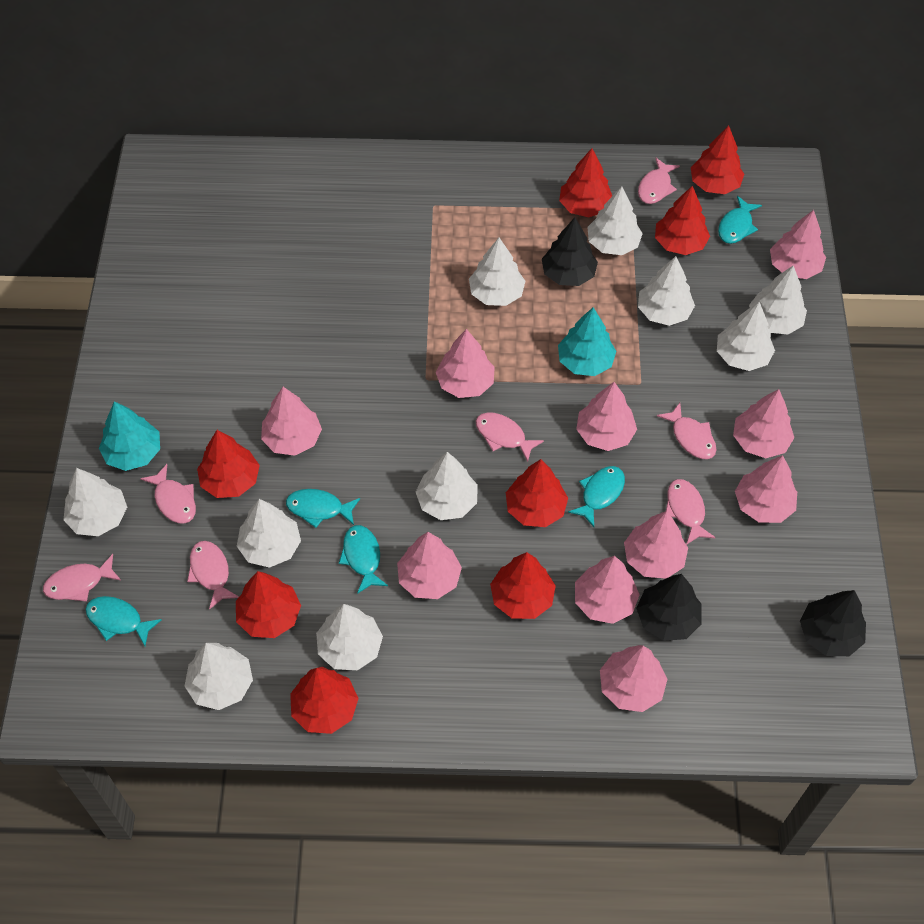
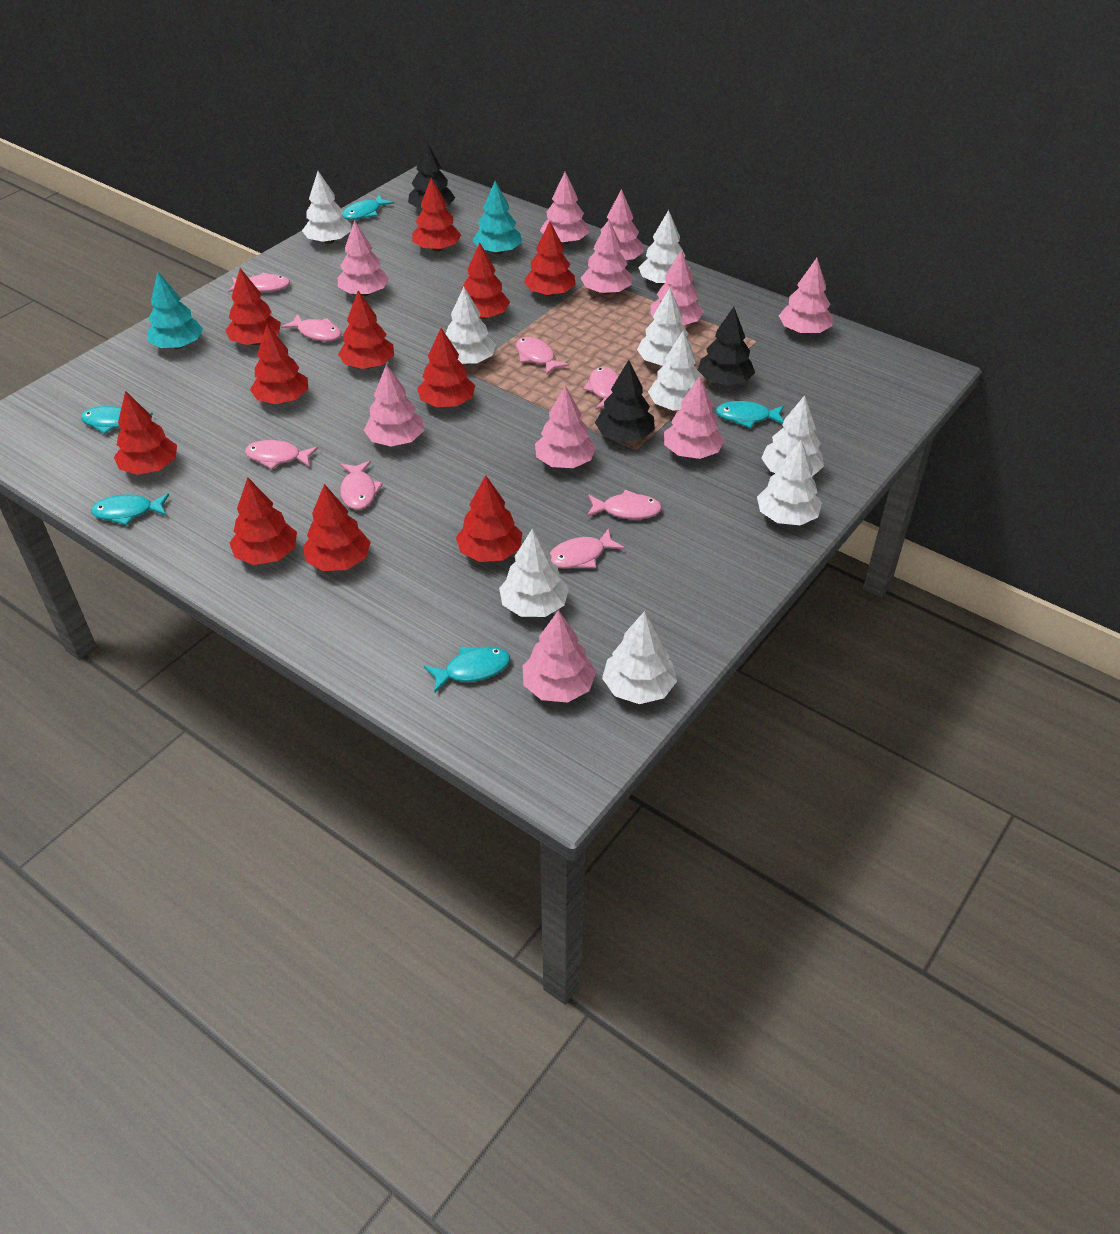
pink fish: 7 -> 8
red tree: 8 -> 11
white tree: 10 -> 9

